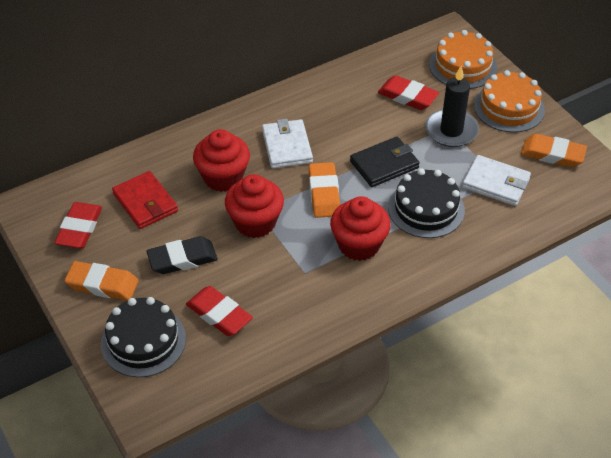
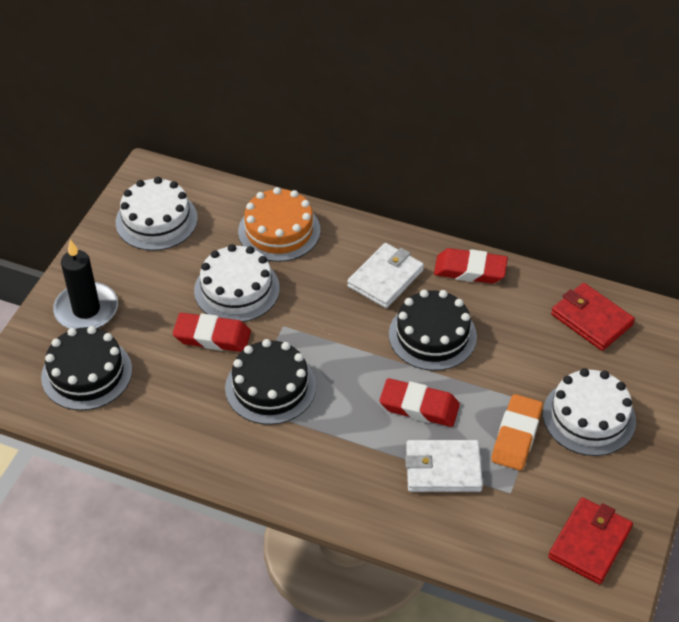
black cake: 2 -> 3
black eraser: 1 -> 0
black wallet: 1 -> 0
orange cake: 2 -> 1
orange eraser: 3 -> 1
red cupcake: 3 -> 0
red wallet: 1 -> 2
white cake: 0 -> 3

